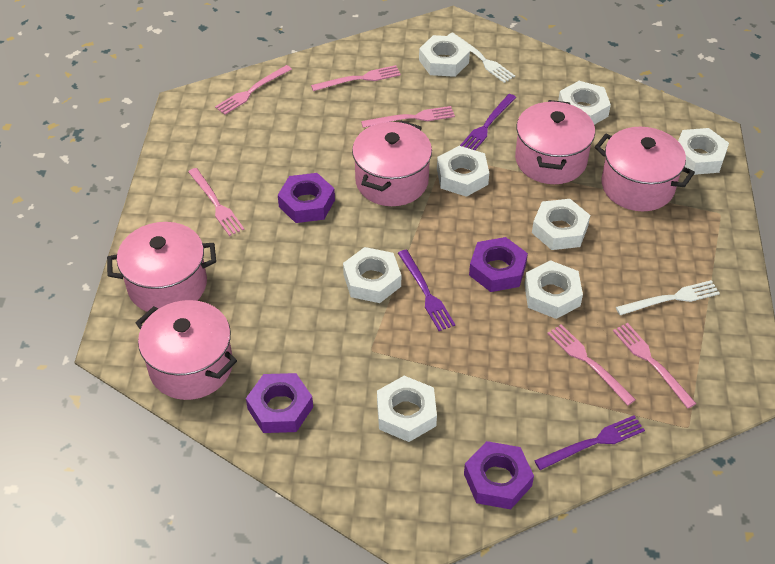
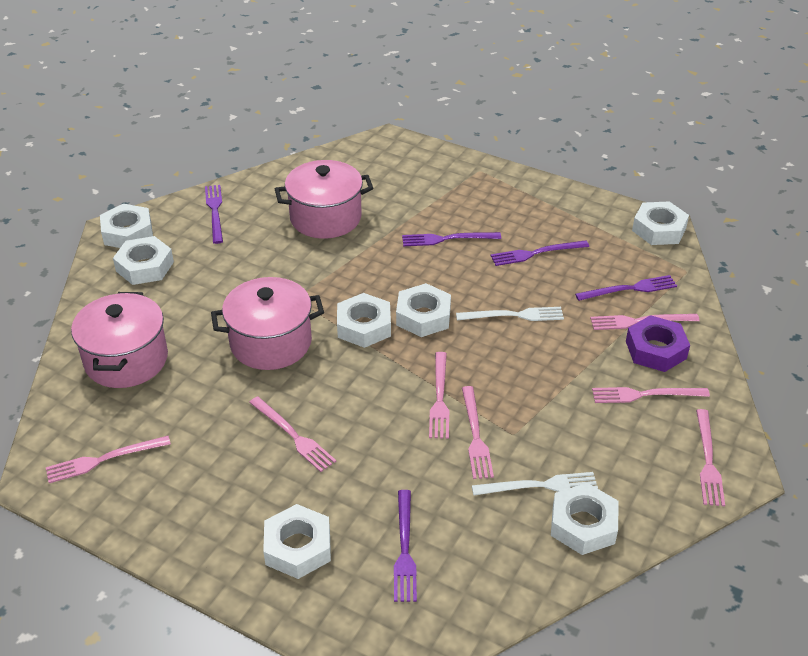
pink fork: 6 -> 7
pink pot: 5 -> 3
purple fork: 3 -> 5
purple nut: 4 -> 1
white nut: 8 -> 7

